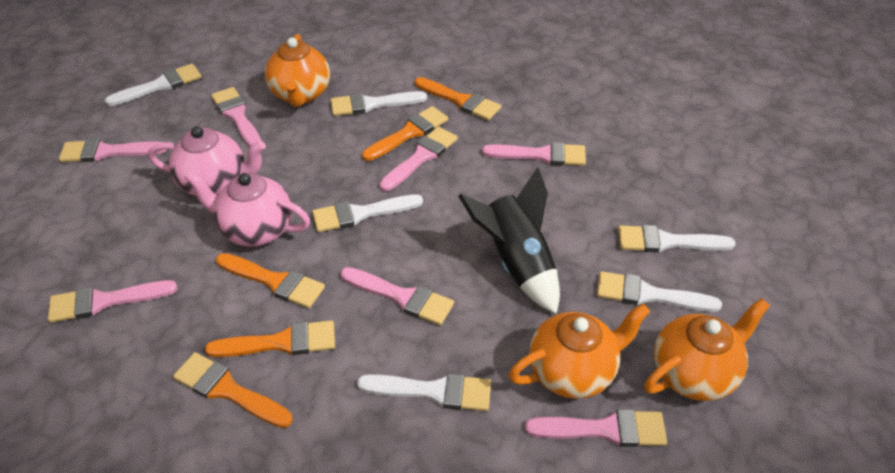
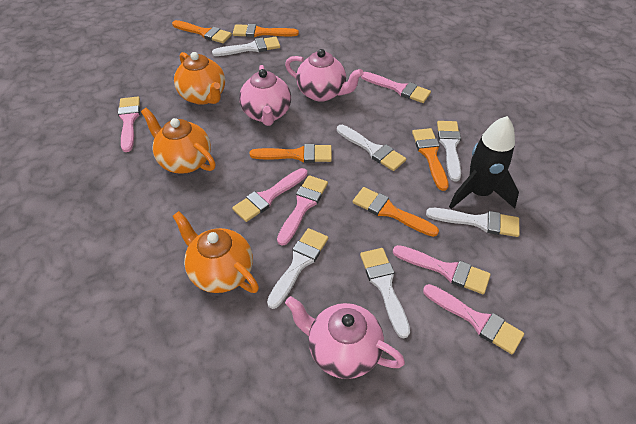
pink brush: 7 -> 6
pink teapot: 2 -> 3

